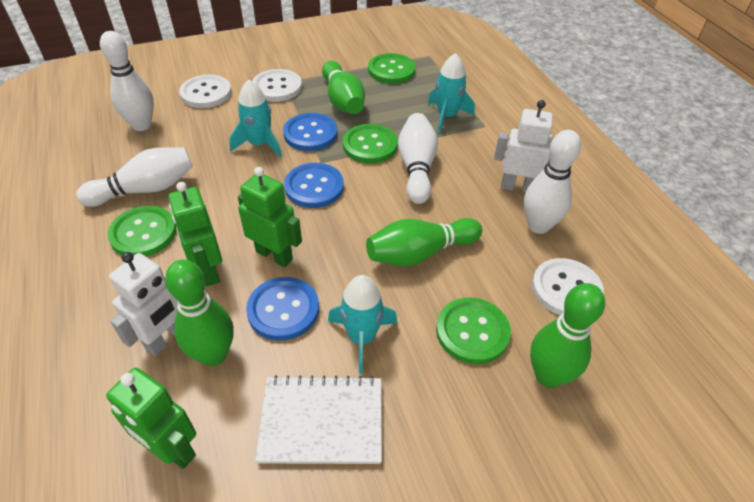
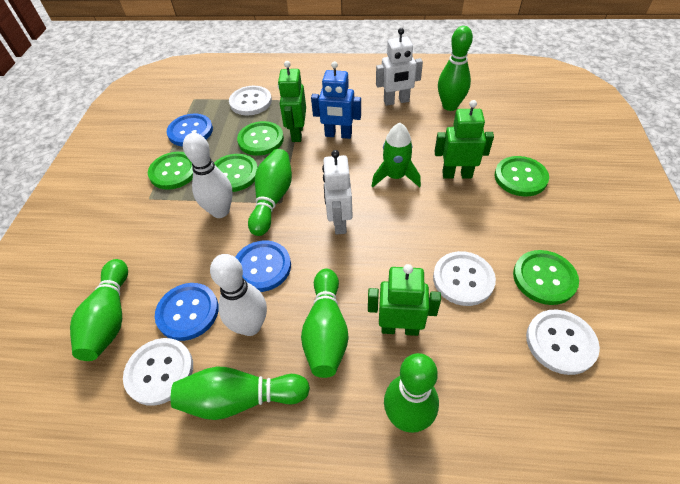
blue robot: 0 -> 1
green bowling pin: 4 -> 6
green button: 4 -> 5
green rocket: 0 -> 1
turquoise rocket: 3 -> 0
white bowling pin: 4 -> 2
white button: 3 -> 4
white notebook: 1 -> 0

